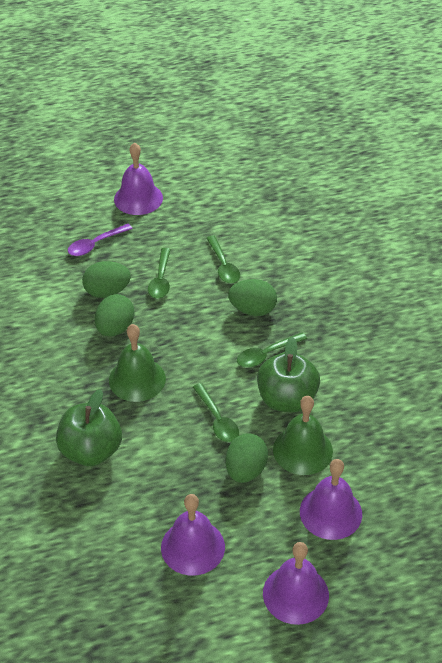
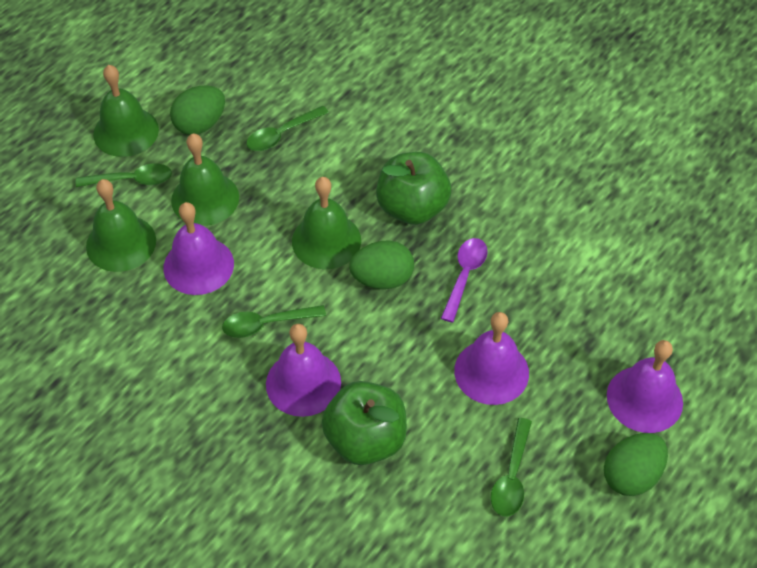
green bell: 2 -> 4
green egg: 4 -> 3

